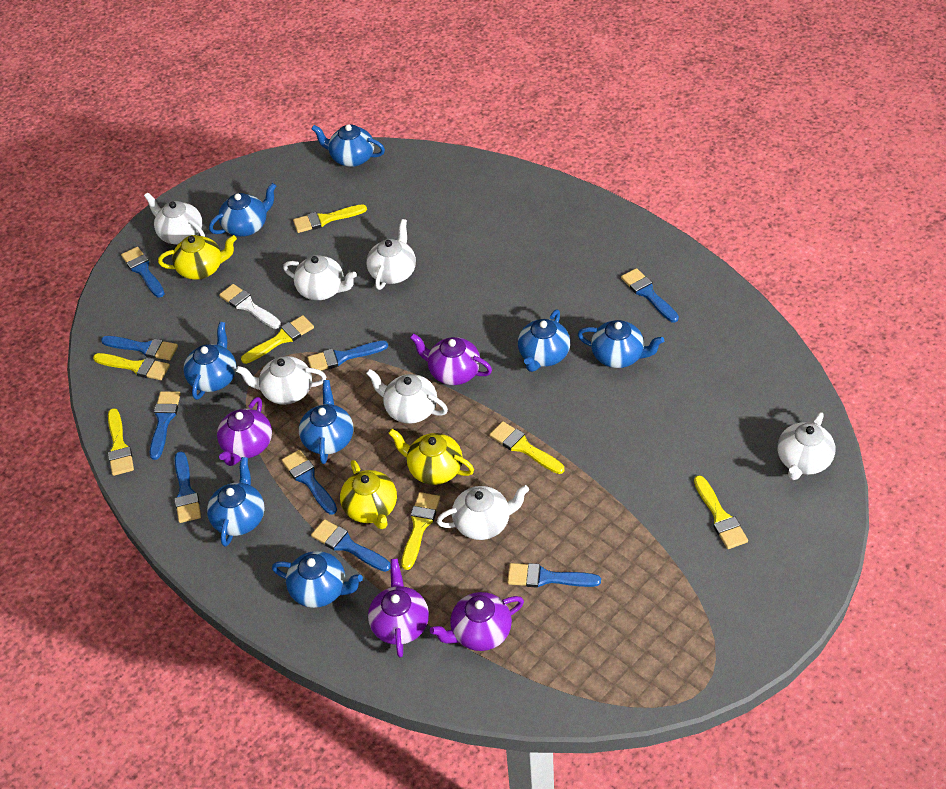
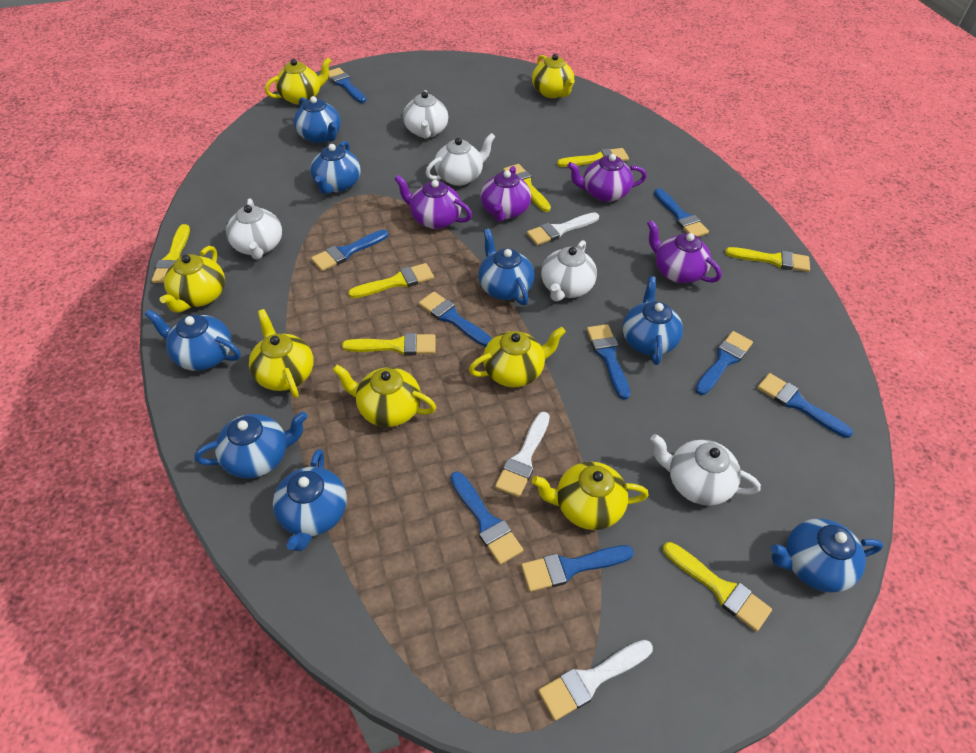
white brush: 1 -> 3
white teapot: 7 -> 5
yellow teapot: 3 -> 7

